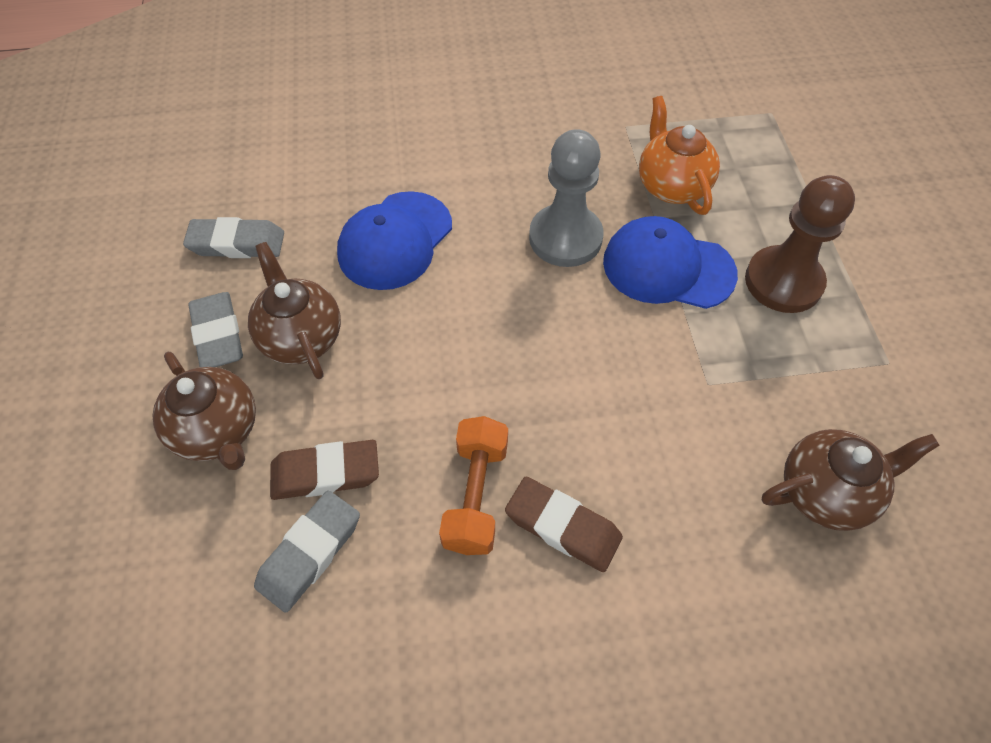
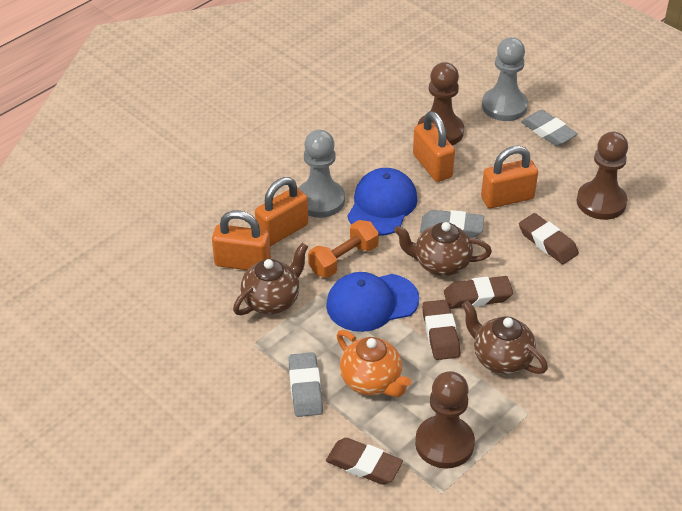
brown eraser: 2 -> 4
brown pawn: 1 -> 3
grey pawn: 1 -> 2
orange padlock: 0 -> 4

